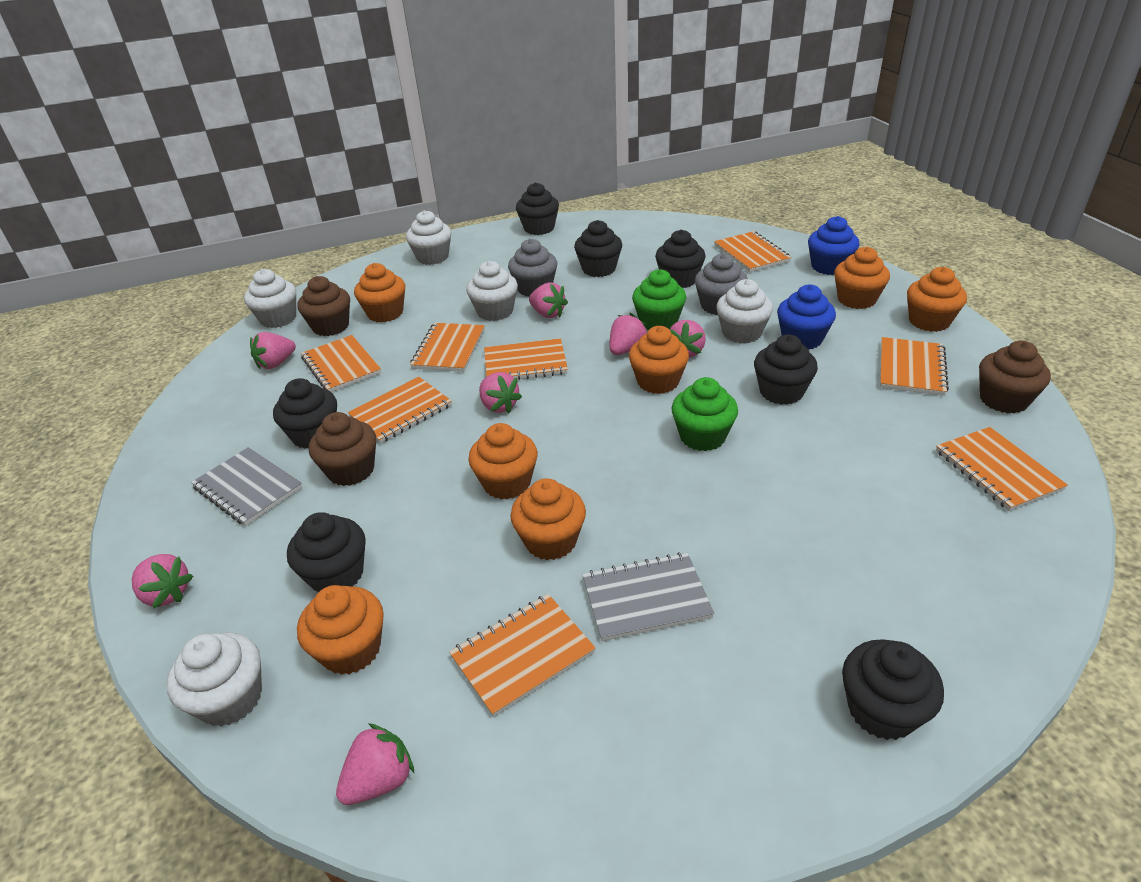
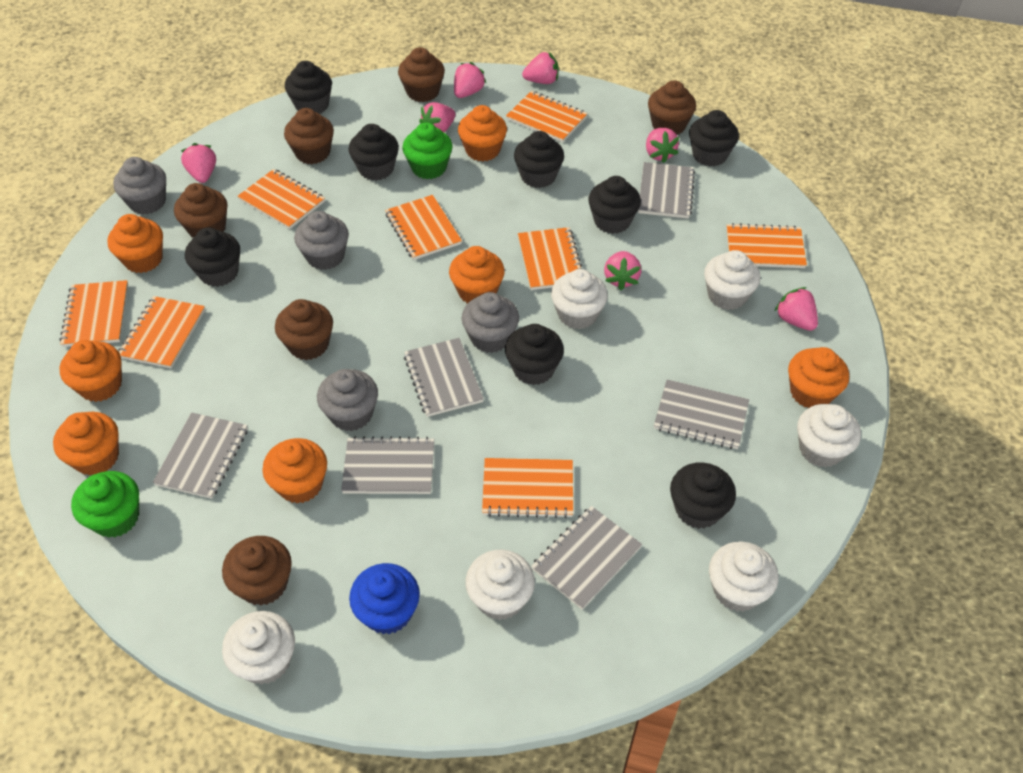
black cupcake: 7 -> 8
blue cupcake: 2 -> 1
brown cupcake: 3 -> 6
grey cupcake: 2 -> 4
grey notebook: 2 -> 6
white cupcake: 5 -> 6

